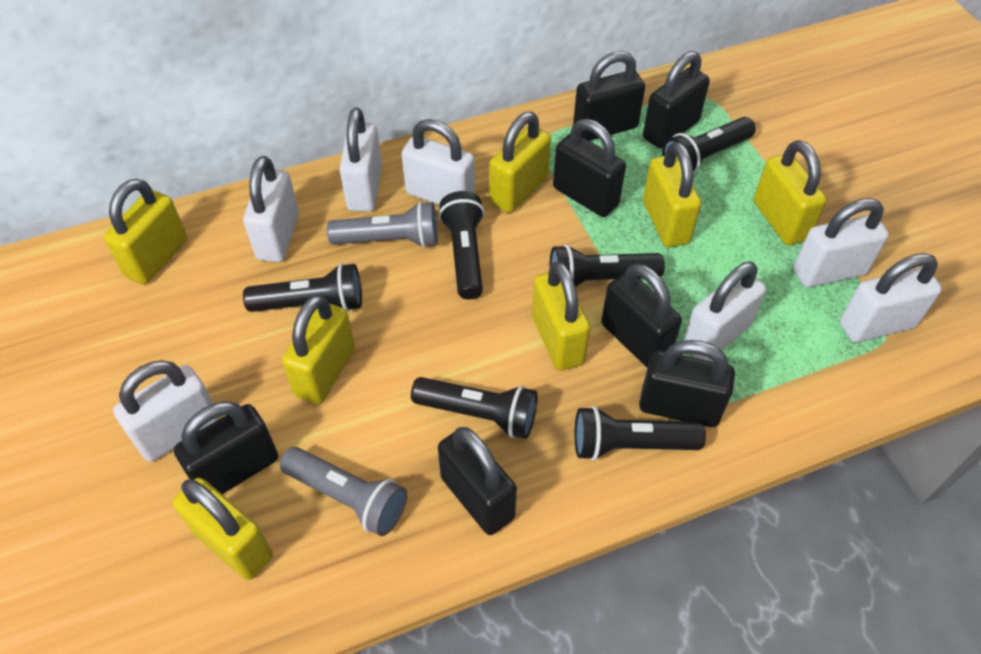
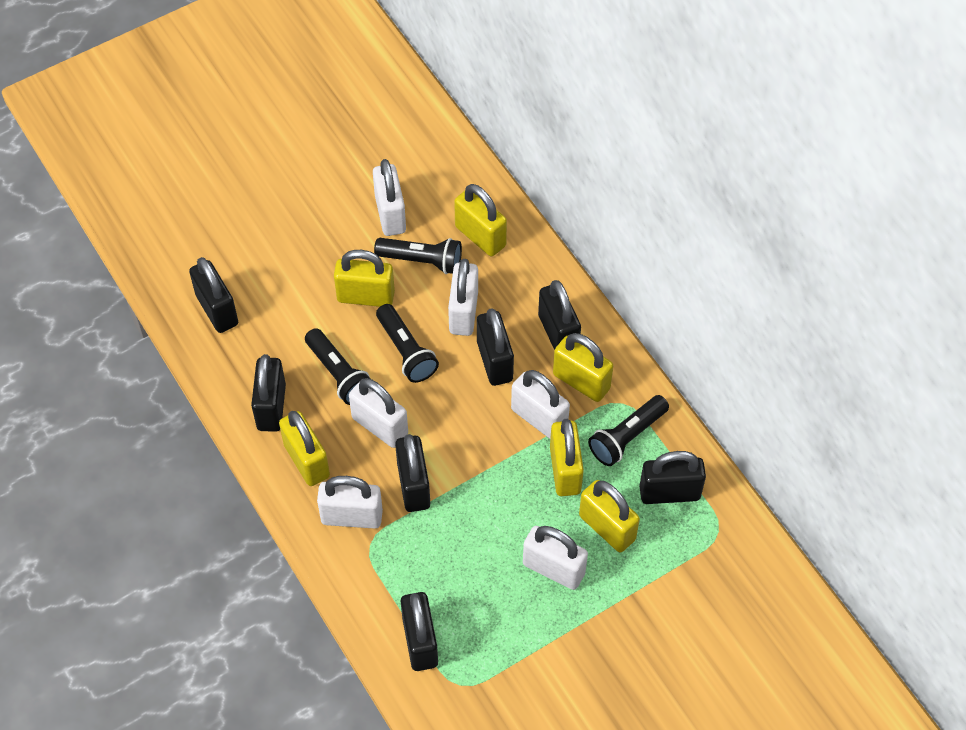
black flashlight: 6 -> 4
grey flashlight: 2 -> 0
white padlock: 7 -> 6
yellow padlock: 7 -> 6

